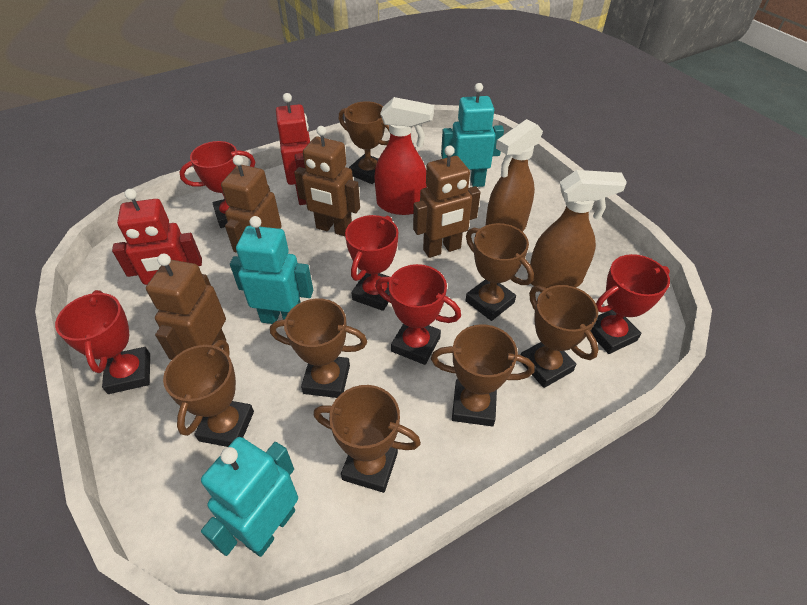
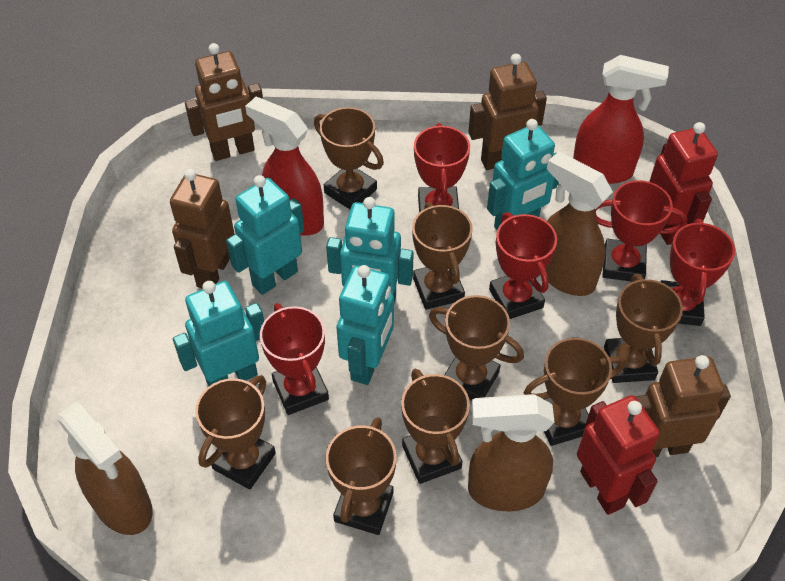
brown spray bottle: 2 -> 3
brown trophy: 7 -> 8
red spray bottle: 1 -> 2
turquoise robot: 3 -> 5

